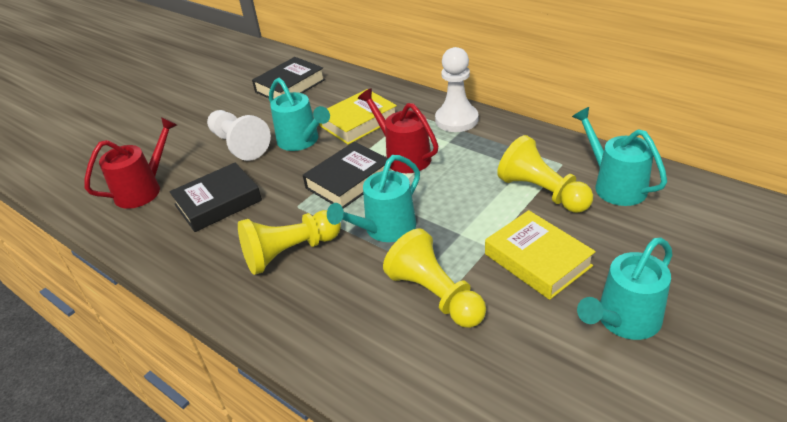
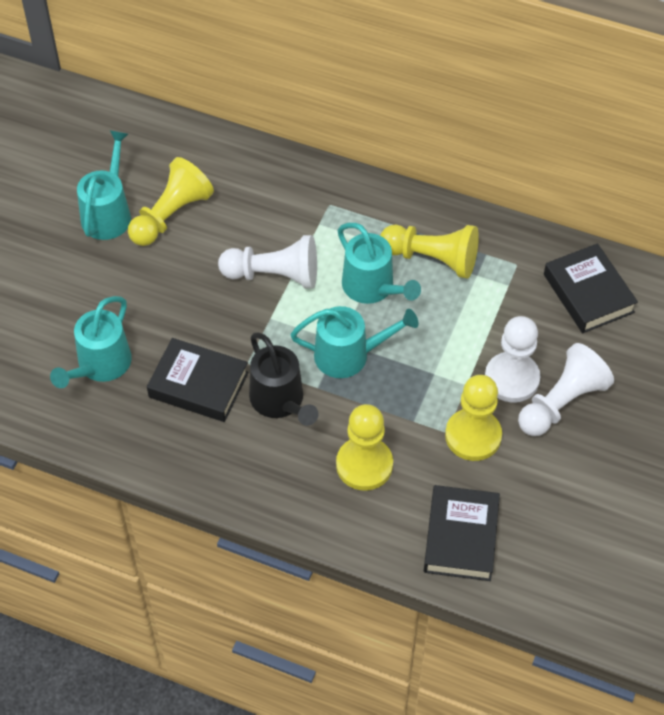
black watering can: 0 -> 1
red watering can: 2 -> 0
white pawn: 2 -> 3
yellow book: 2 -> 0
yellow pawn: 3 -> 4

